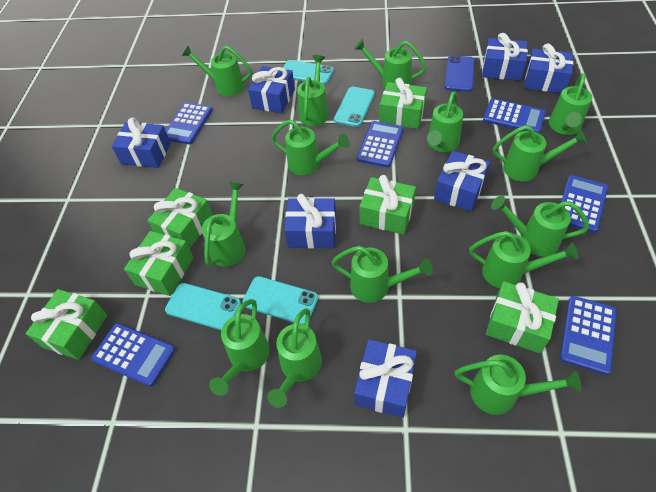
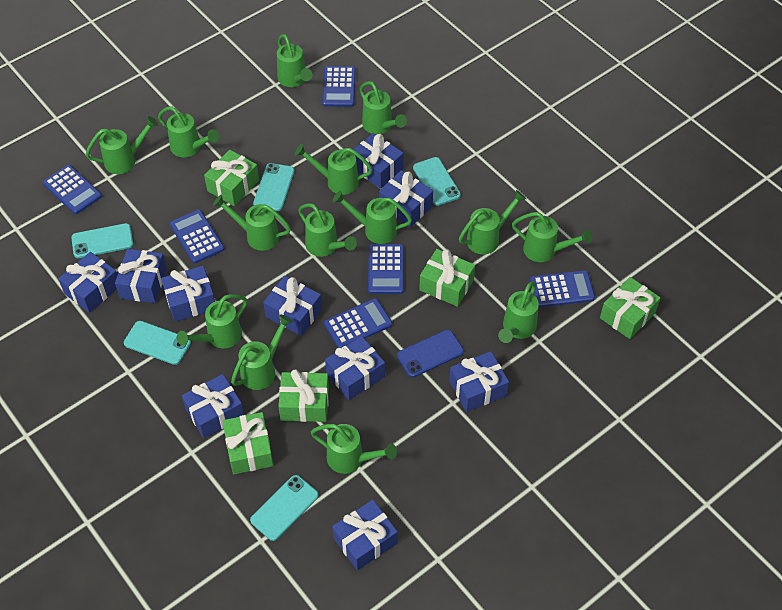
blue gift: 7 -> 10
green gift: 6 -> 5
turquoise phone: 4 -> 5

